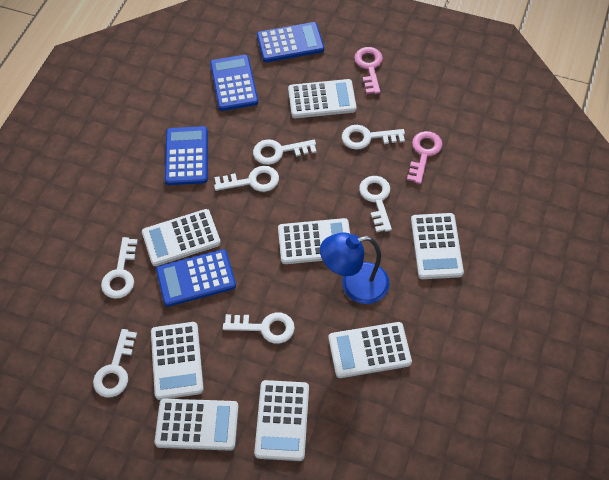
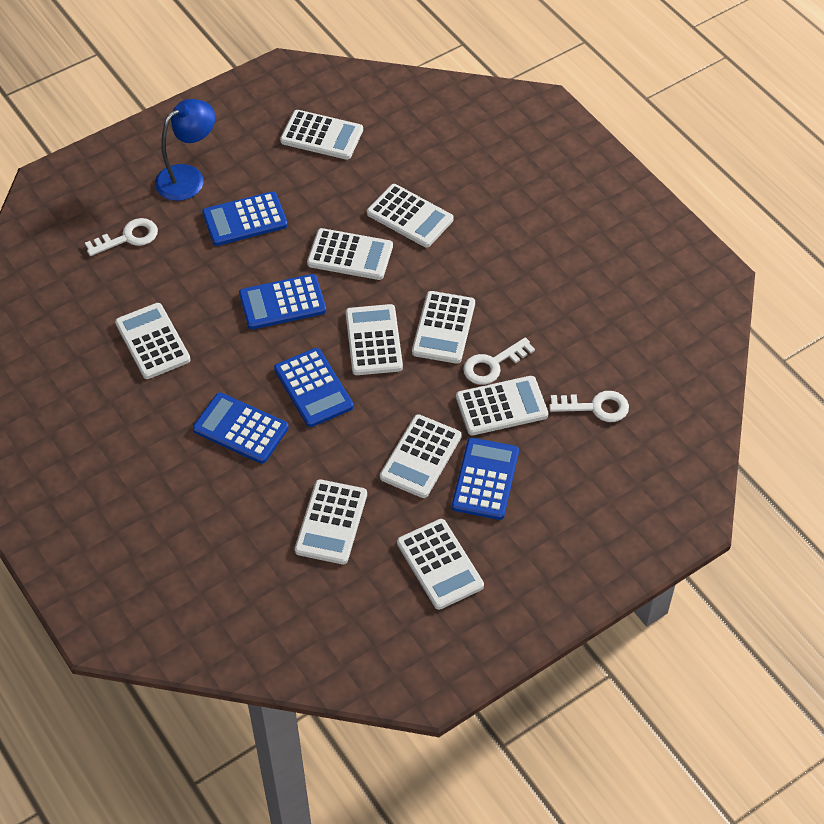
blue calculator: 4 -> 5
pink key: 2 -> 0
white calculator: 8 -> 10
white key: 7 -> 3

